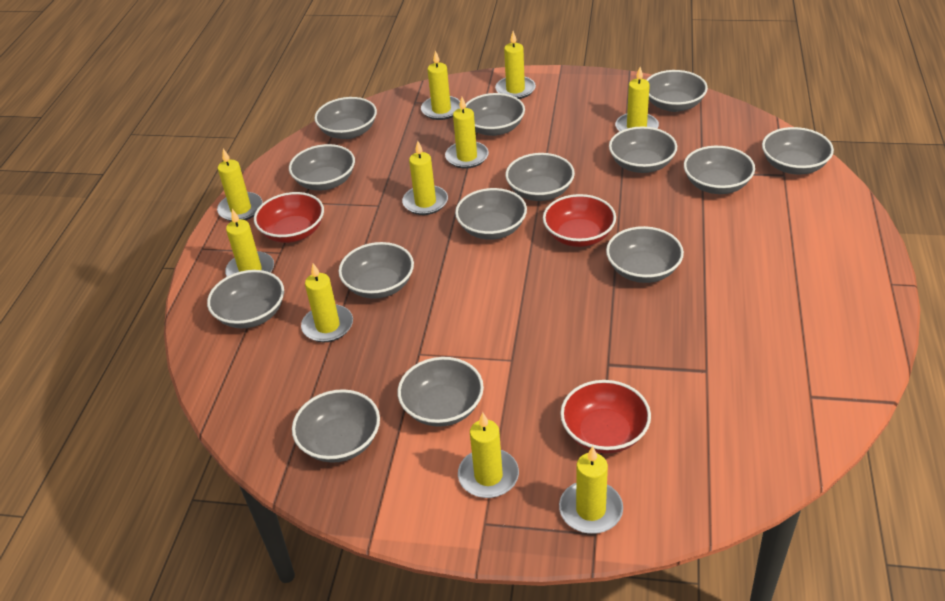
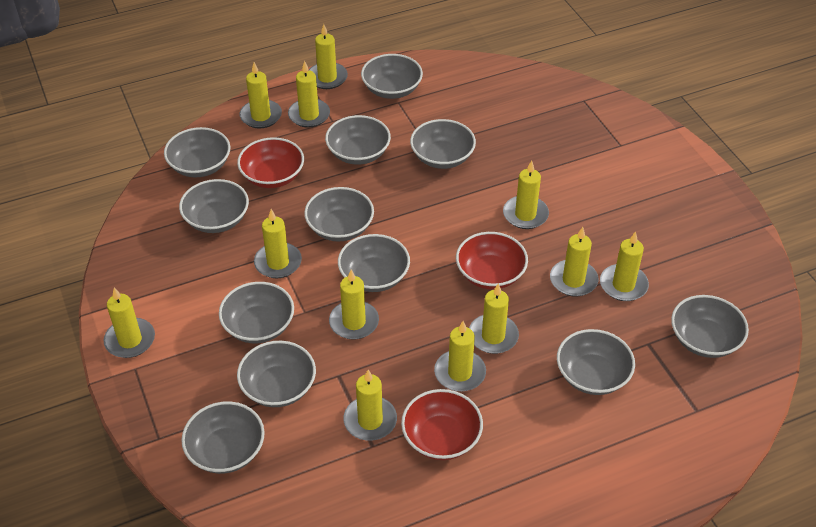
grey bowl: 14 -> 12
yellow candle: 10 -> 12

